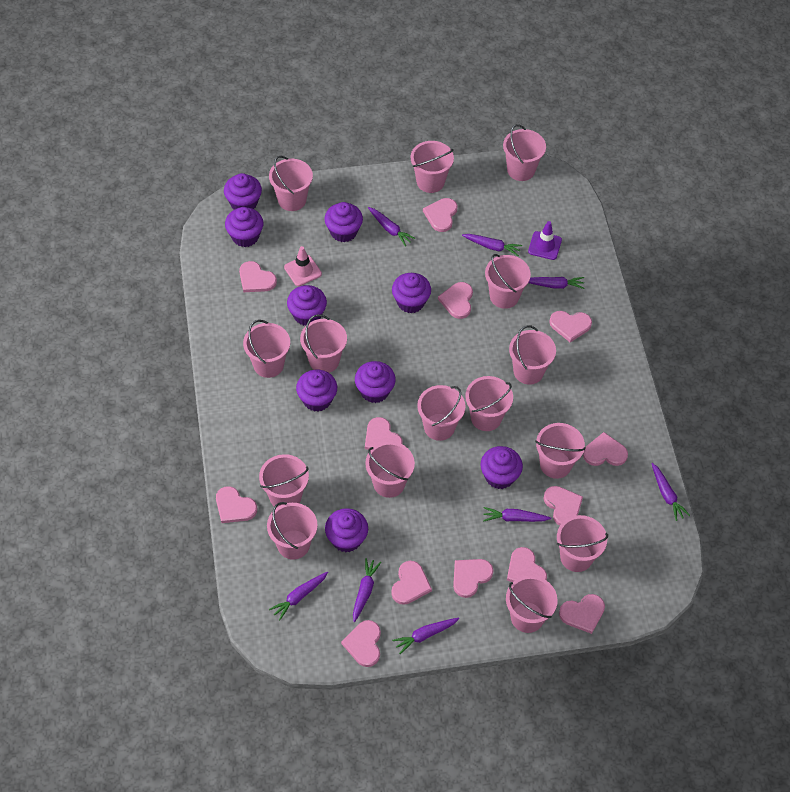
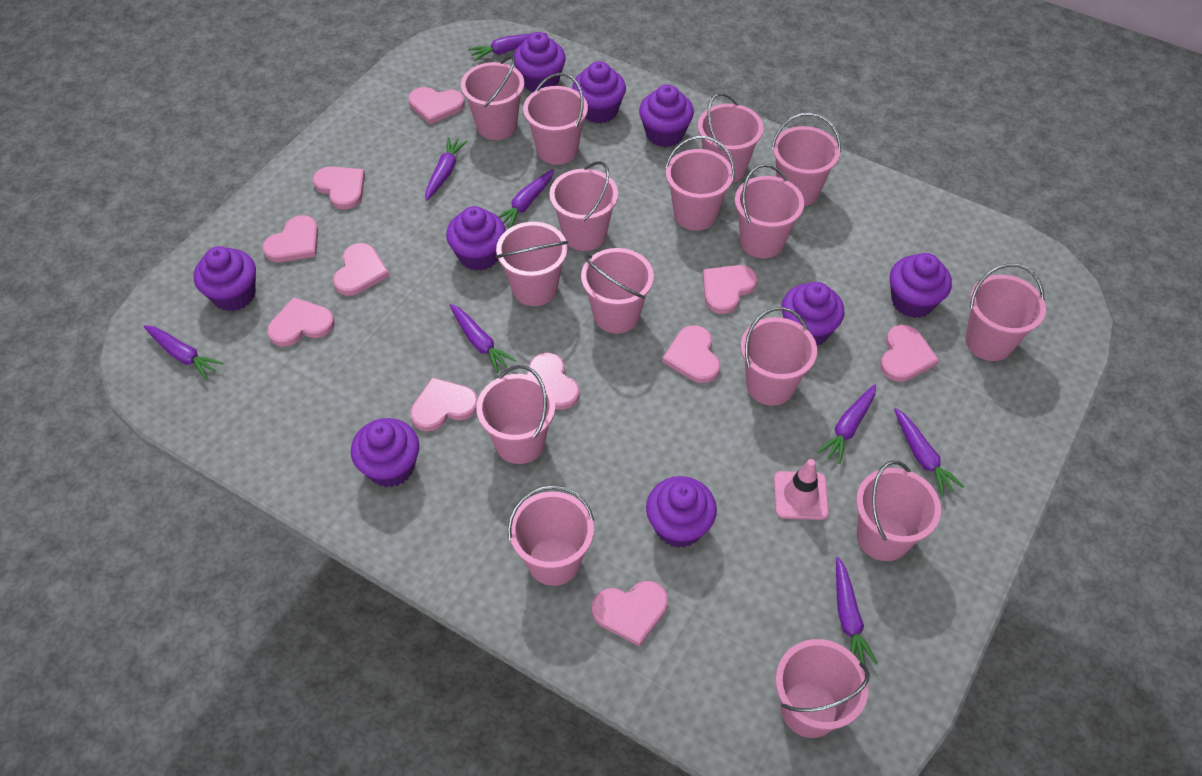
pink heart: 13 -> 11
purple traffic cone: 1 -> 0

